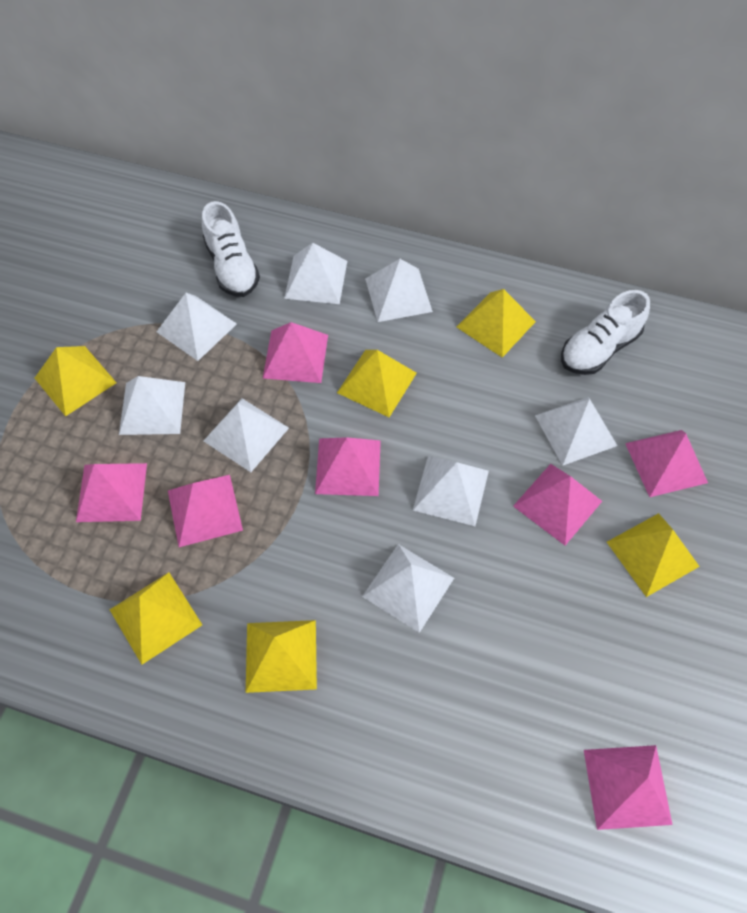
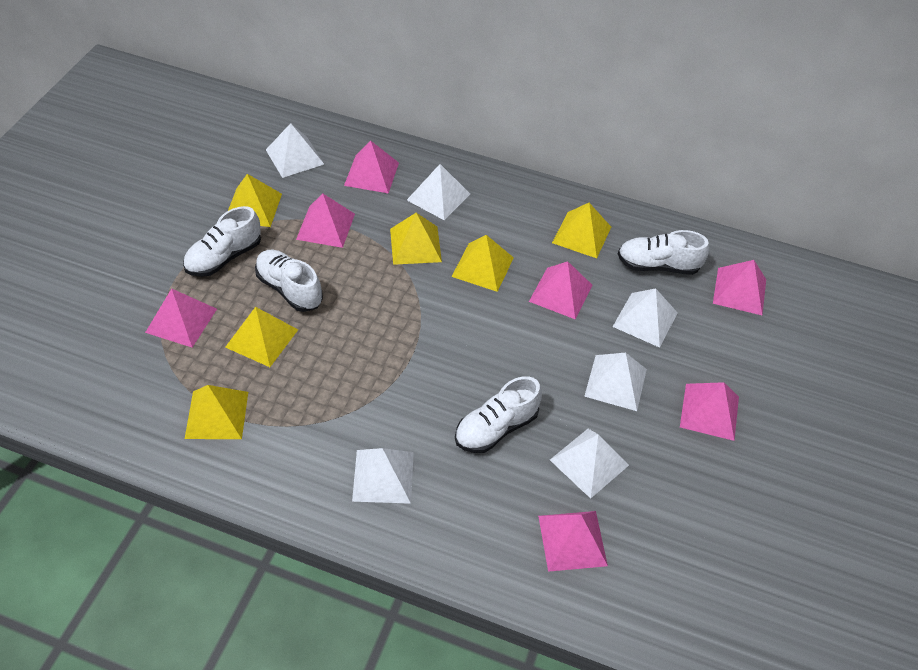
white pyramid: 8 -> 6
white shoe: 2 -> 4

